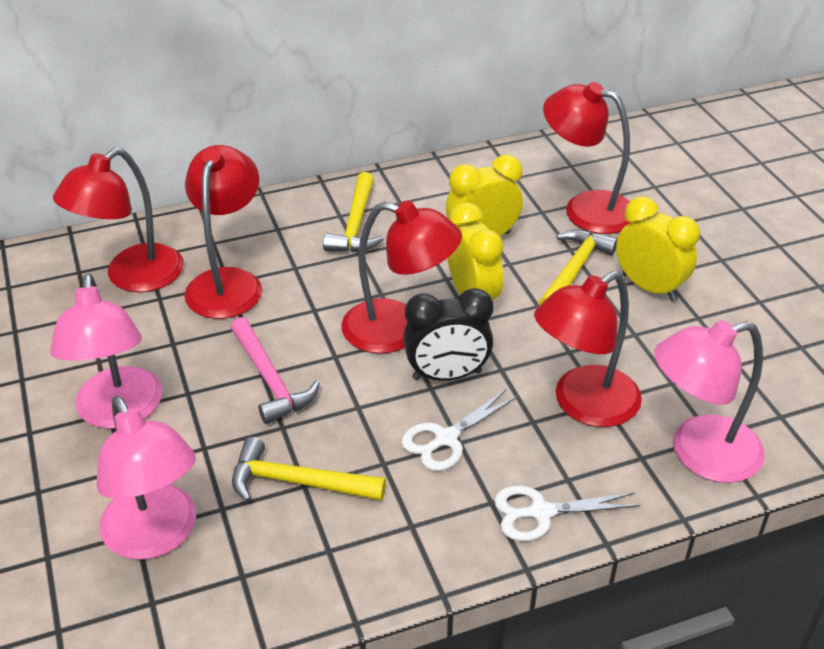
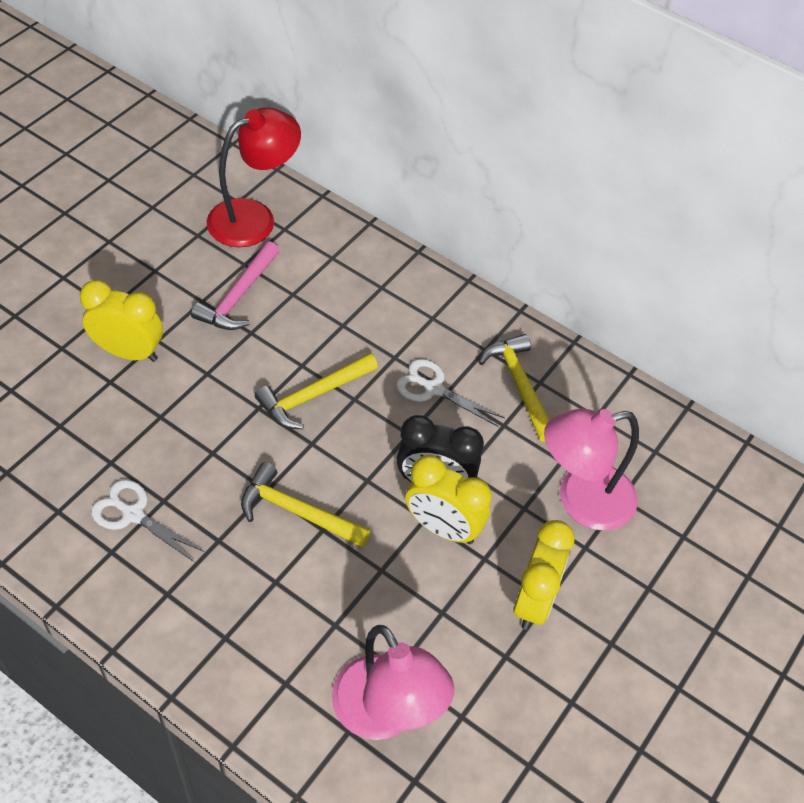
pink lamp: 3 -> 2
red lamp: 5 -> 1

